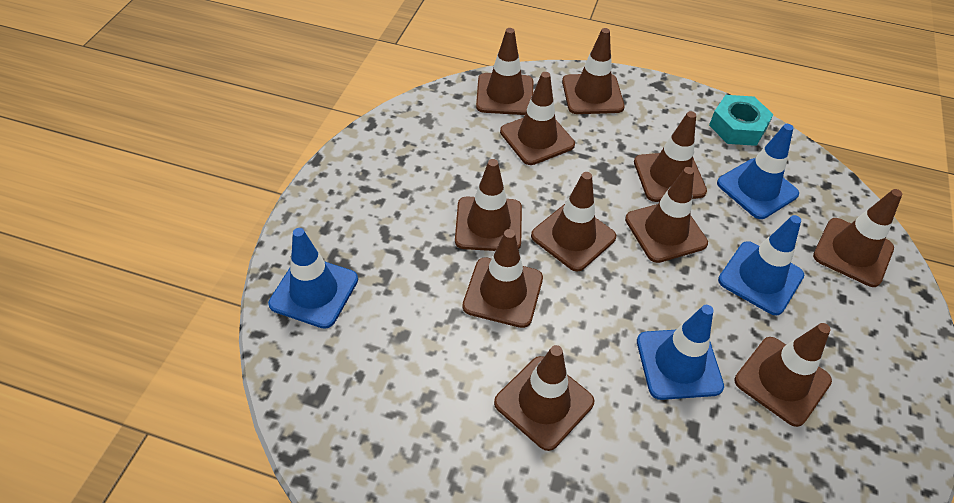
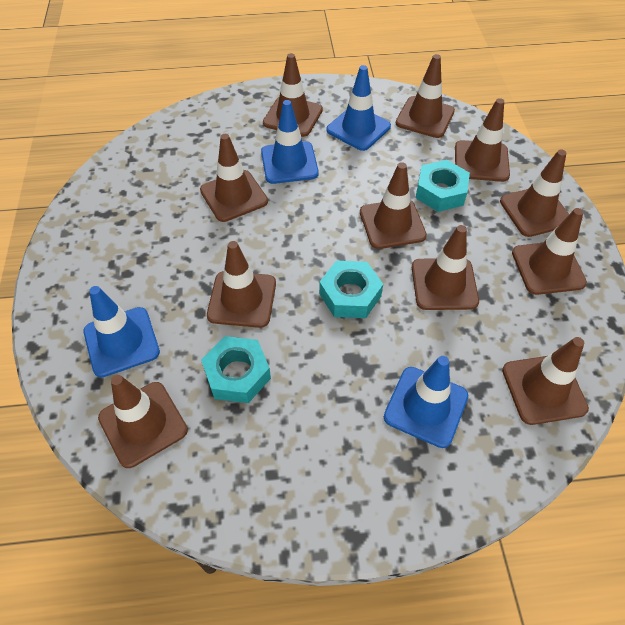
turquoise nut: 1 -> 3

